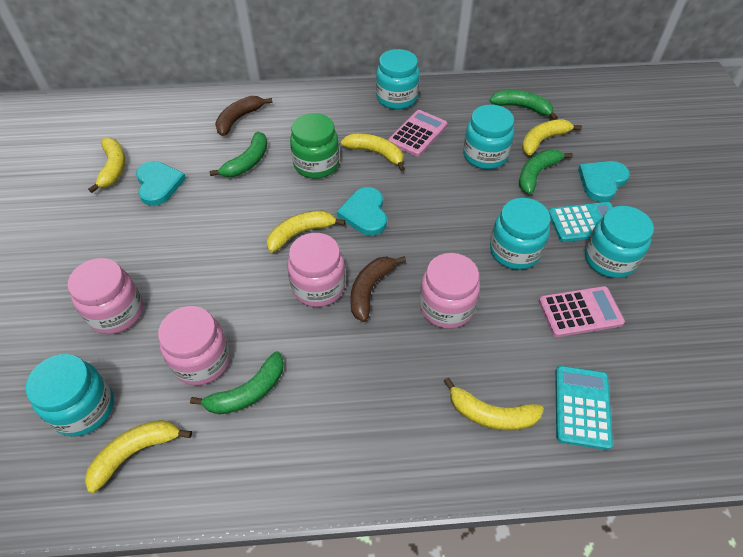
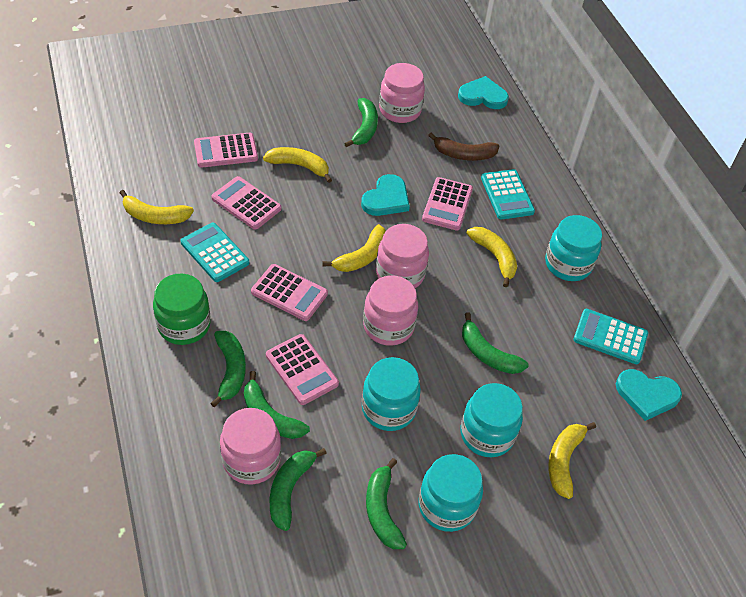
brown banana: 2 -> 1
green banana: 4 -> 6
pink calculator: 2 -> 5
turquoise calculator: 2 -> 3
turquoise jar: 5 -> 4
yellow banana: 6 -> 5

